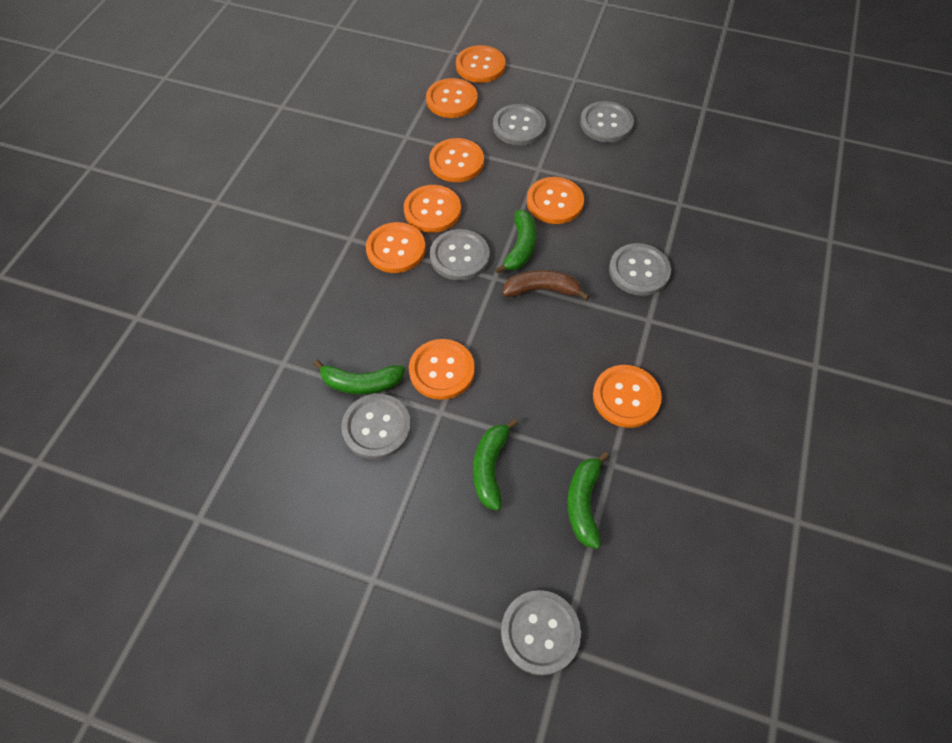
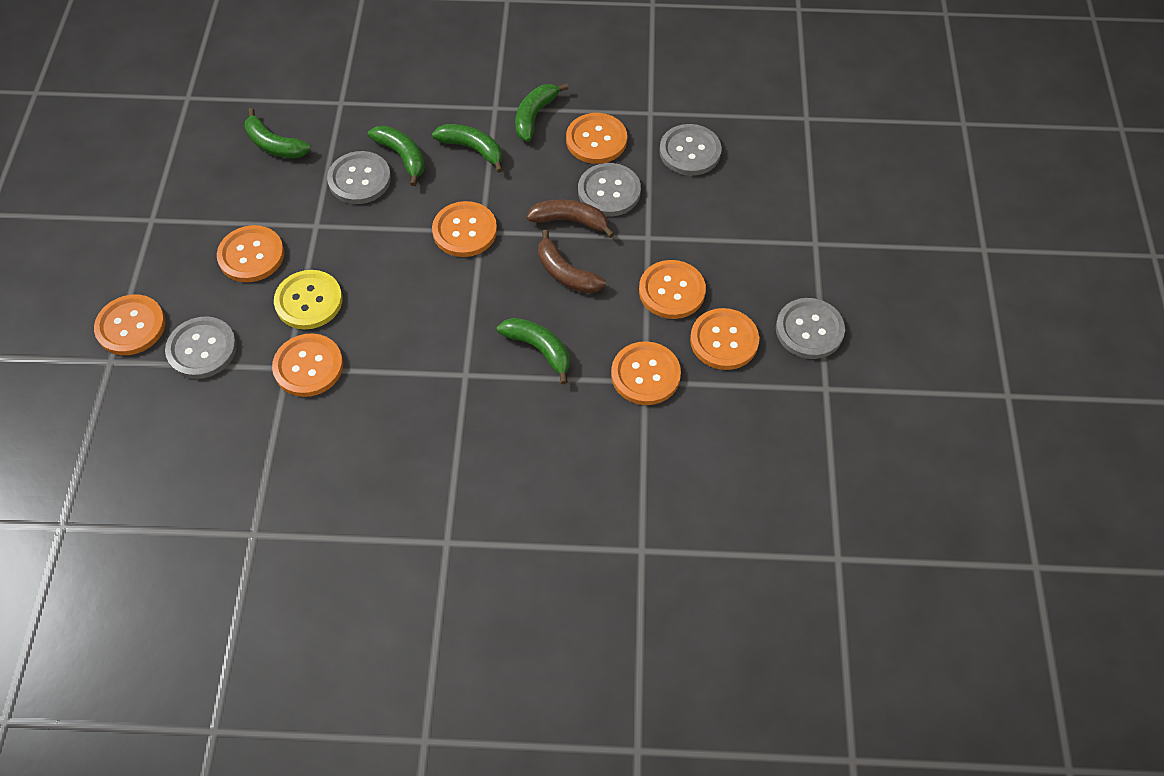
brown banana: 1 -> 2
green banana: 4 -> 5
grey button: 6 -> 5
yellow button: 0 -> 1

